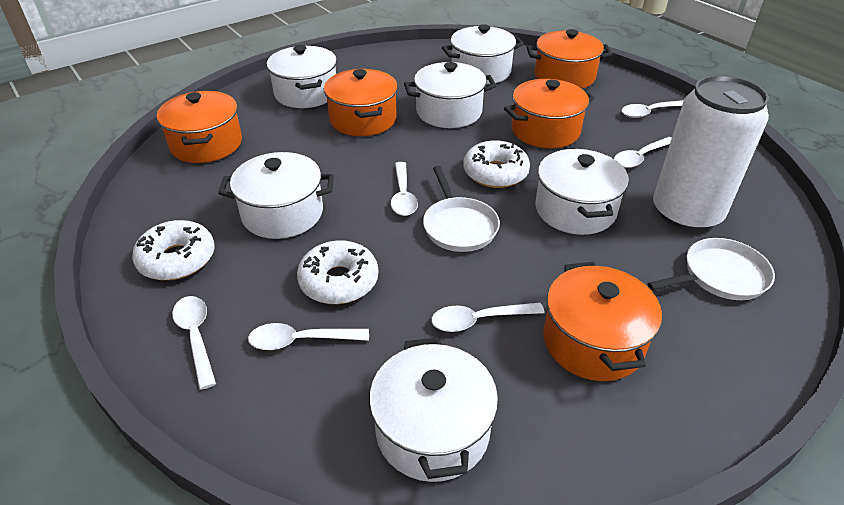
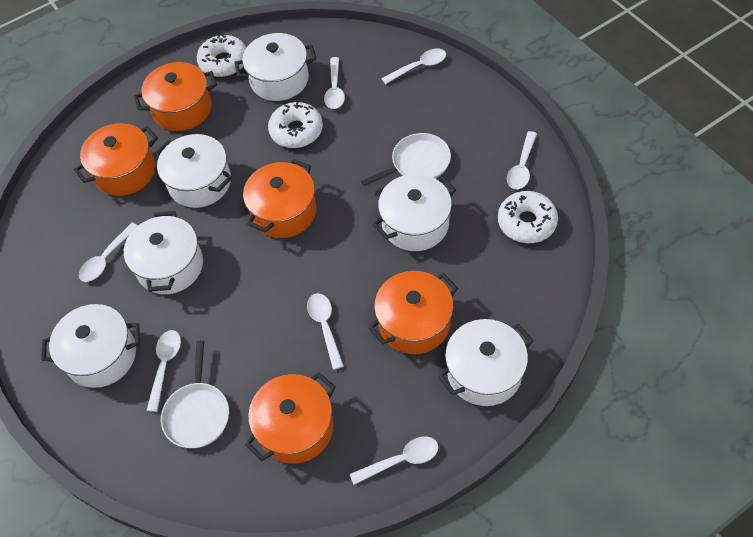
white can: 1 -> 0
white spoon: 6 -> 7

